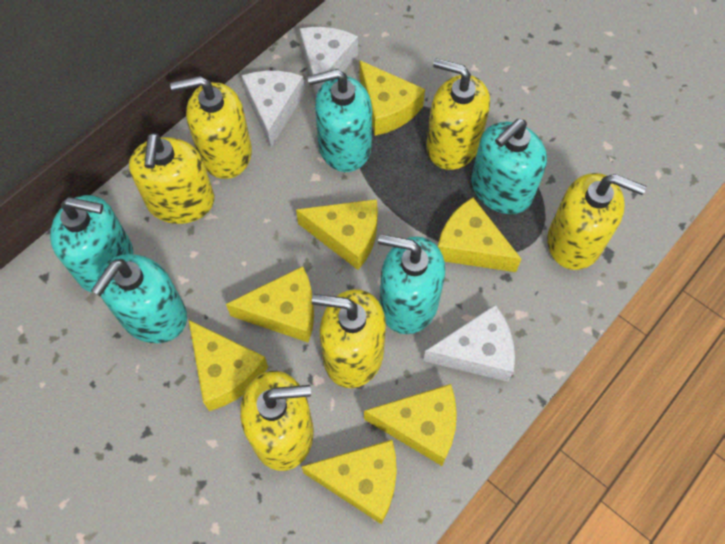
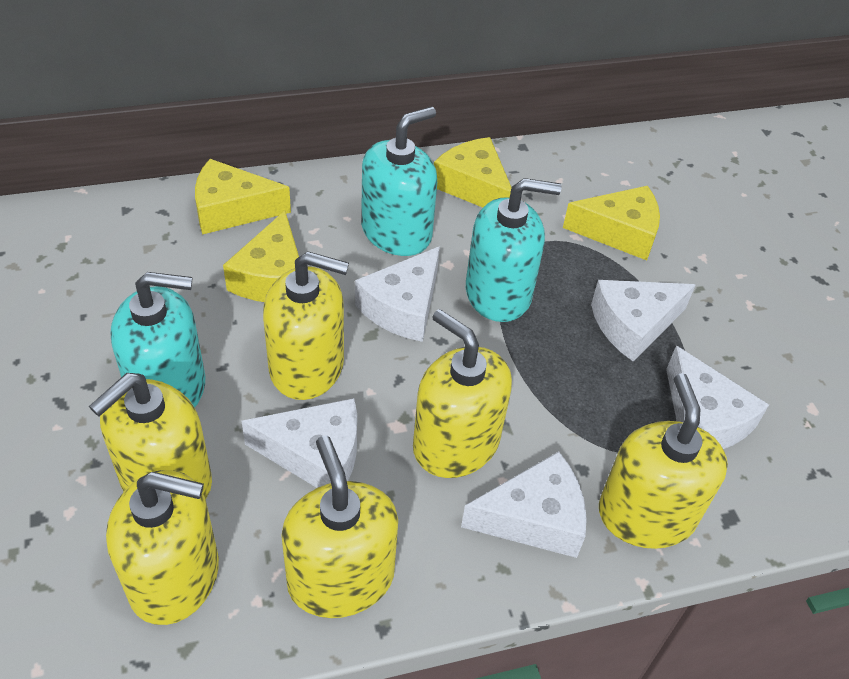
turquoise soap dispenser: 5 -> 3
white cheese: 3 -> 5
yellow cheese: 7 -> 4

